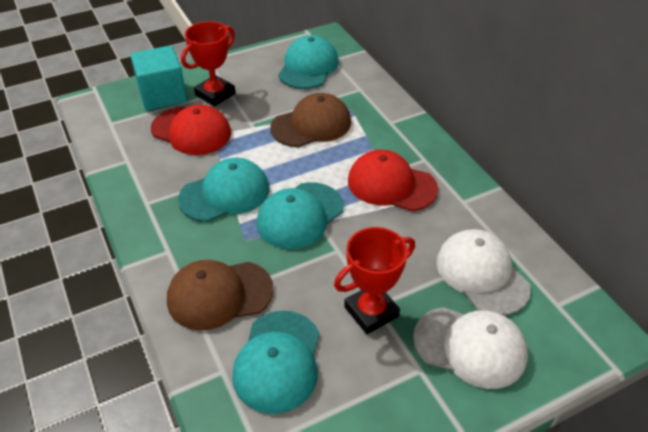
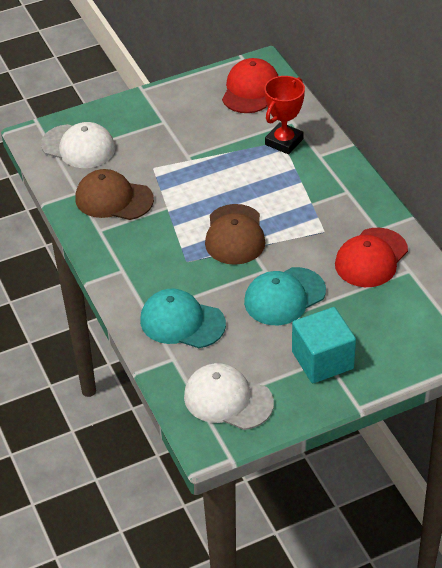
red trophy: 2 -> 1
turquoise cap: 4 -> 2

